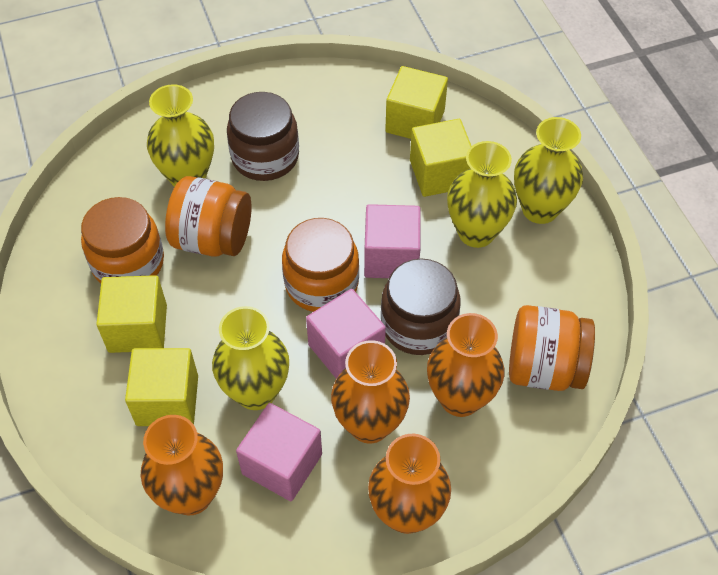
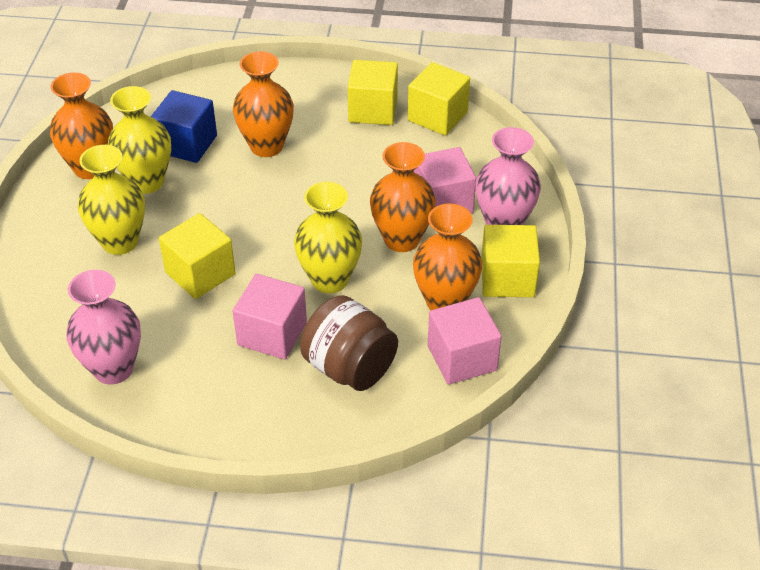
blue cube: 0 -> 1
brown jar: 2 -> 1
orange jar: 4 -> 0
pink vase: 0 -> 2
yellow vase: 4 -> 3

